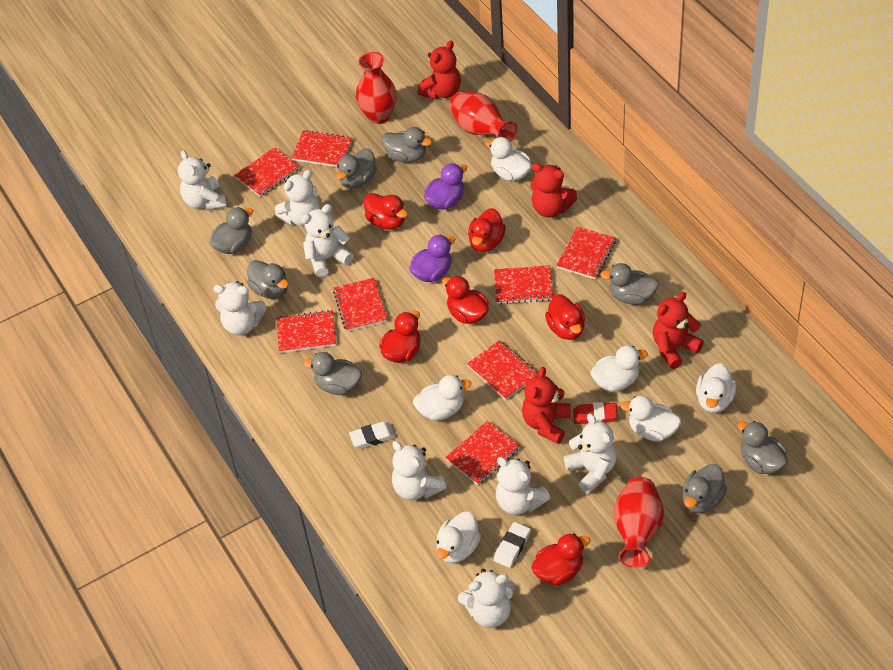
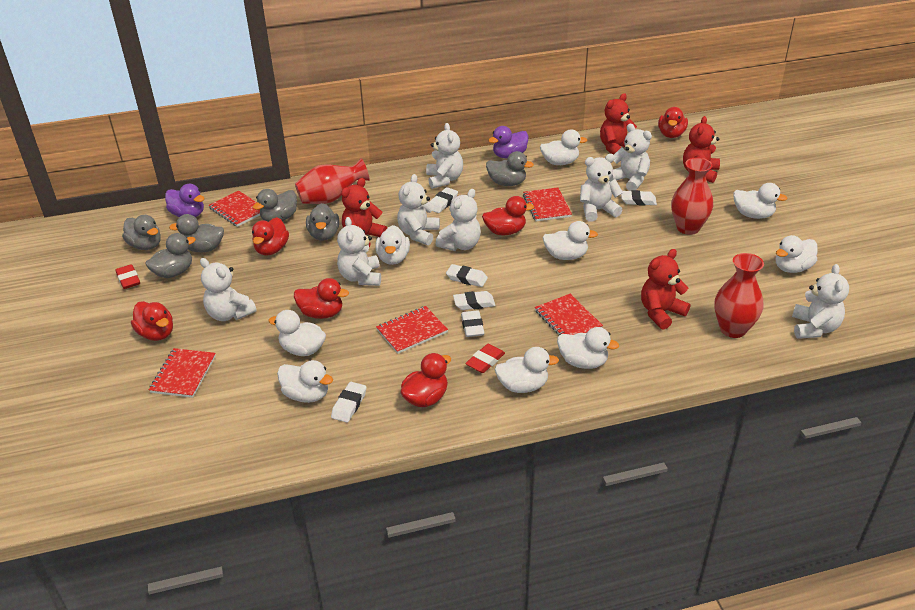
grey duck: 8 -> 6
red eraser: 1 -> 2
red notebook: 8 -> 5
white duck: 6 -> 9
white eraser: 2 -> 6

